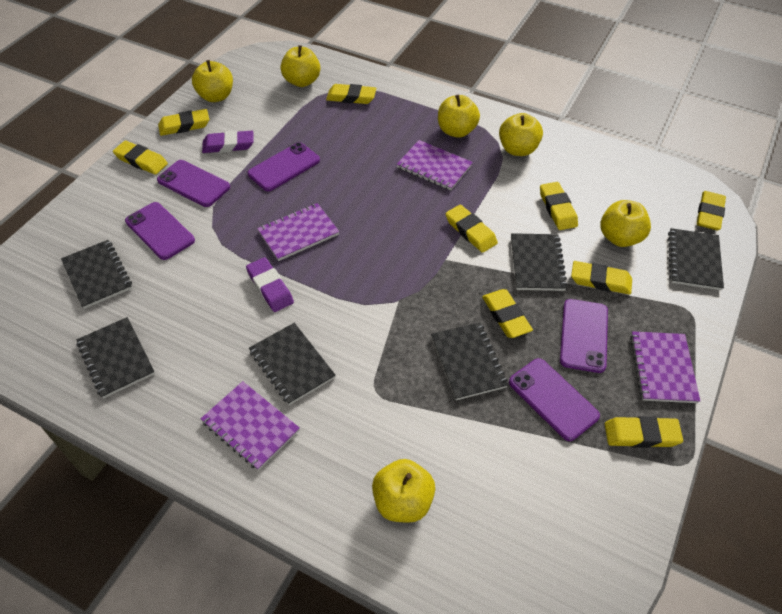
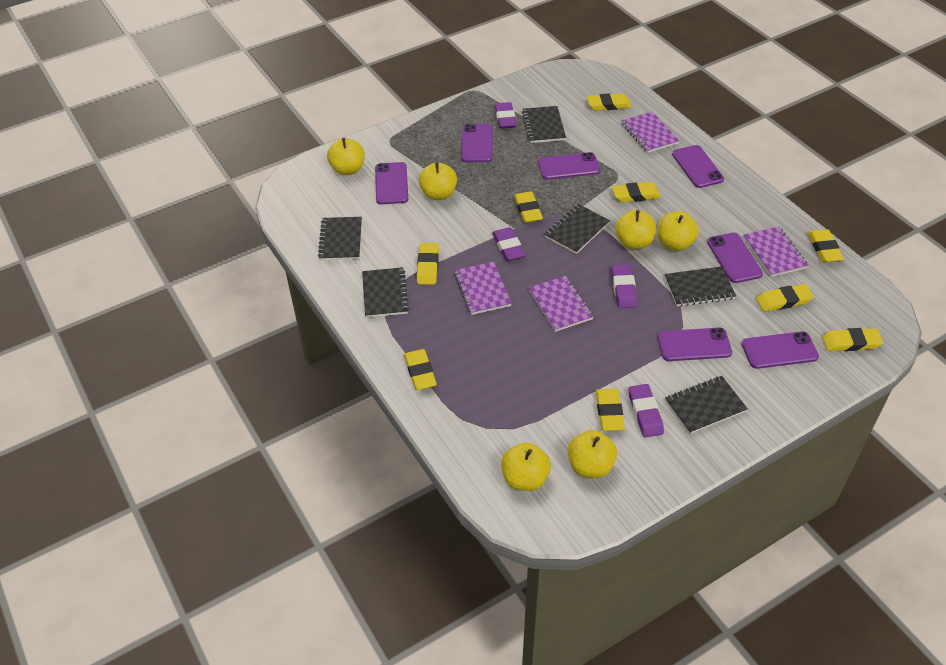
purple eraser: 2 -> 4
purple phone: 5 -> 7

